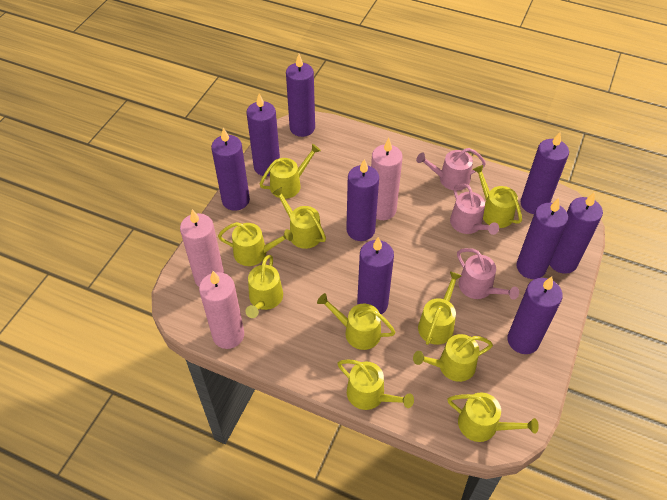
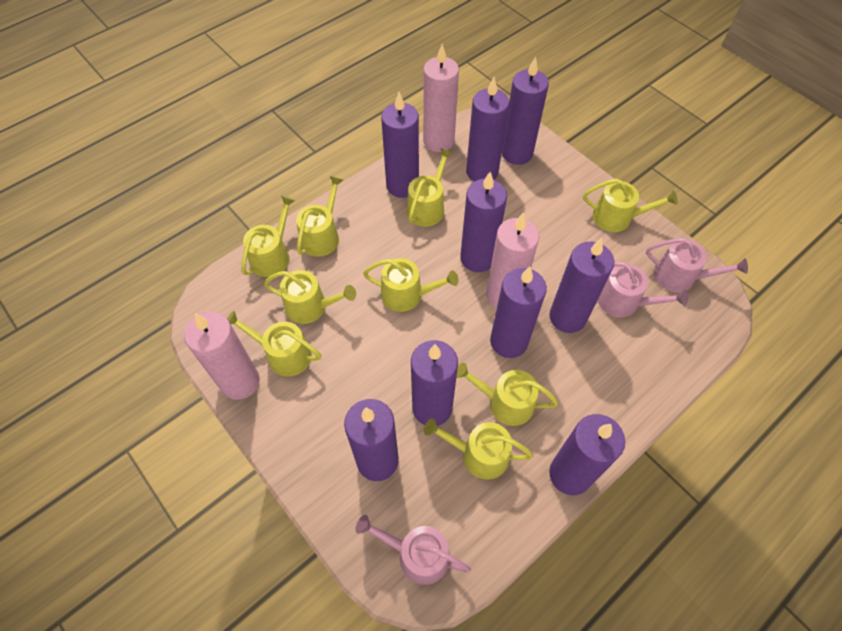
yellow watering can: 10 -> 9

